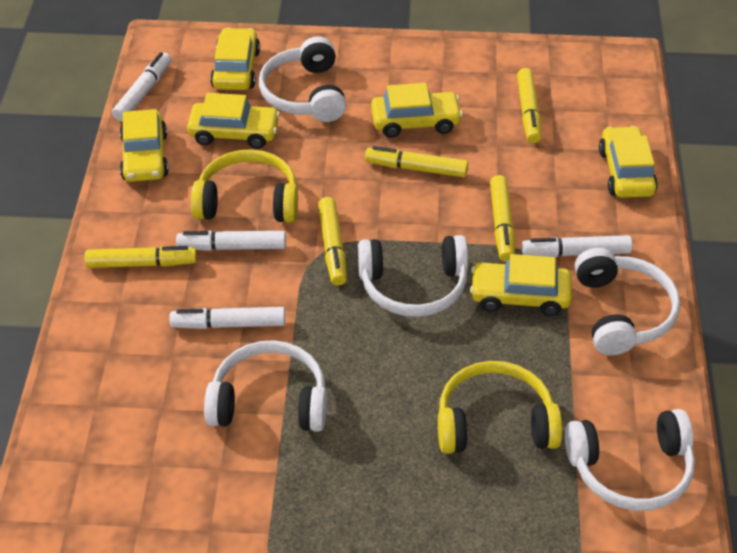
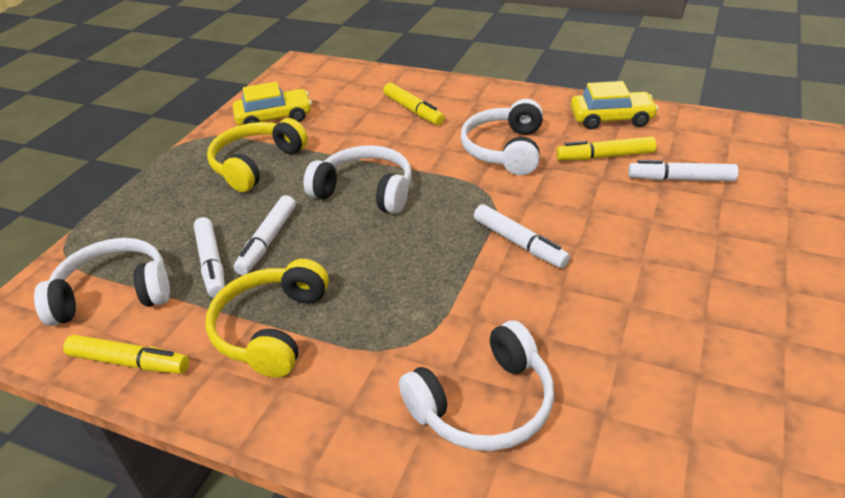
white headphones: 5 -> 4
yellow car: 6 -> 2
yellow marker: 5 -> 3

